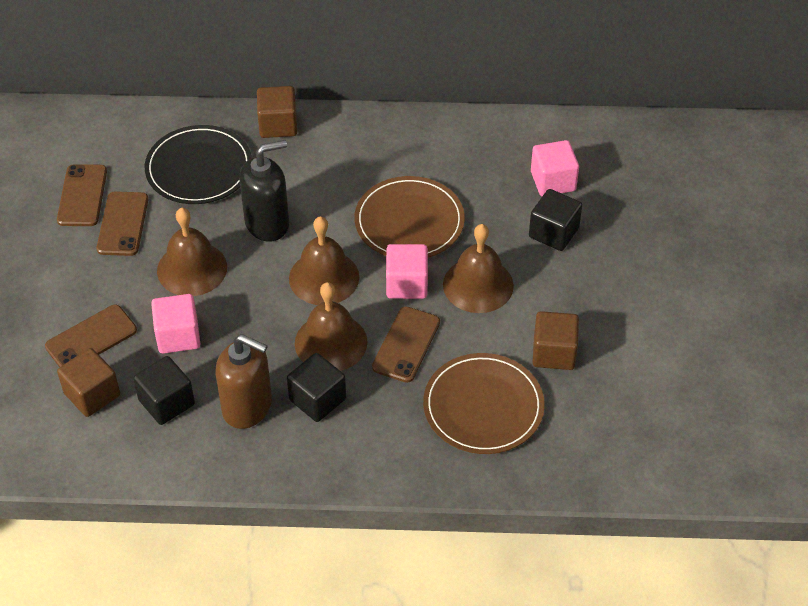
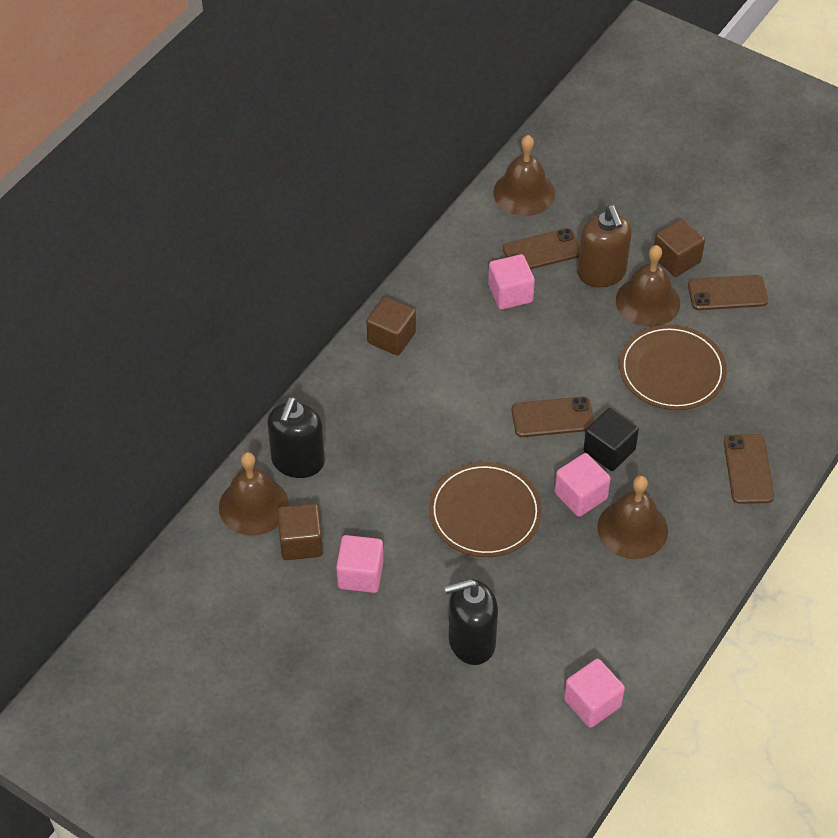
black cube: 3 -> 1
black plate: 1 -> 0
black soap dispenser: 1 -> 2
pink cube: 3 -> 4

